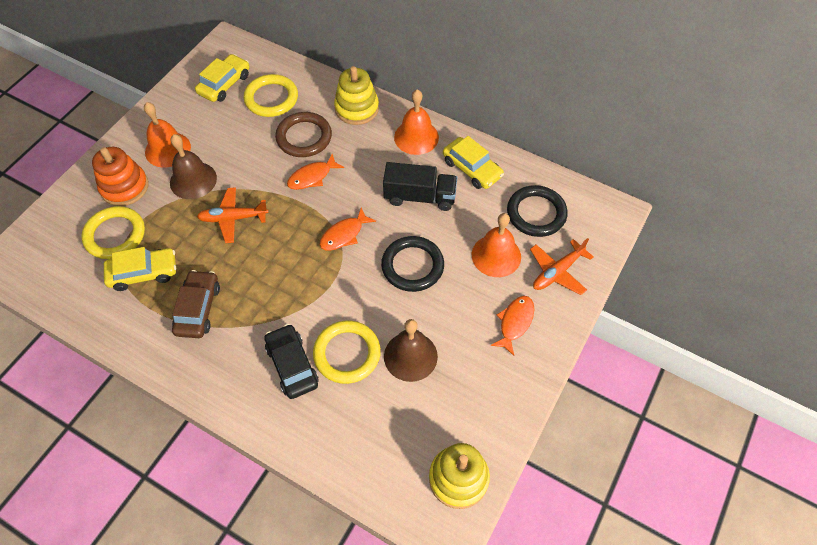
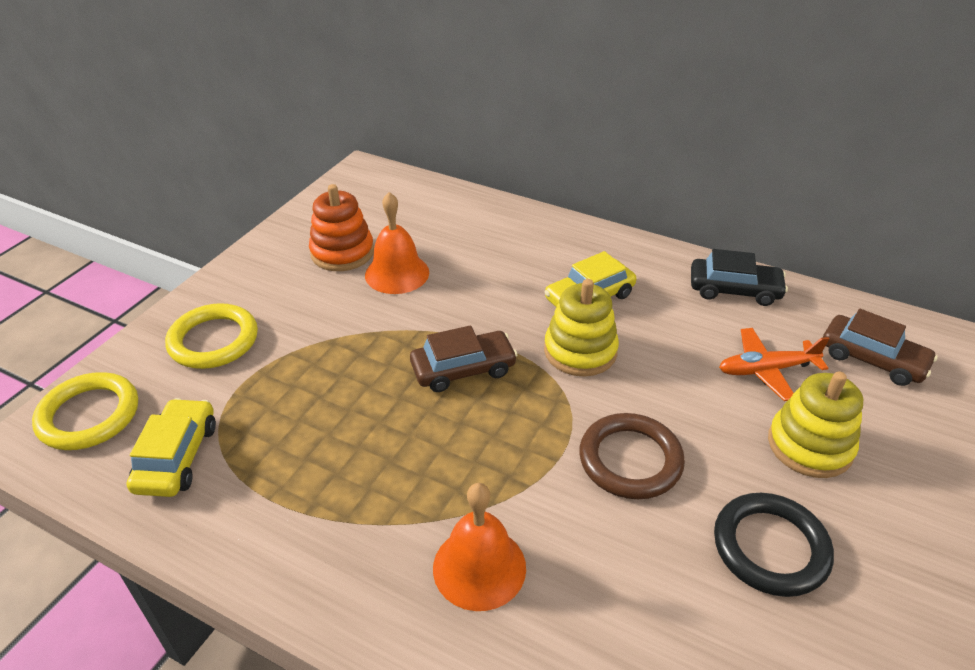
black ring: 2 -> 1
black truck: 1 -> 0
brown bell: 2 -> 0
brown car: 1 -> 2
orange bell: 3 -> 2
orange fish: 3 -> 0
orange plane: 2 -> 1
yellow car: 3 -> 2
yellow ring: 3 -> 2

